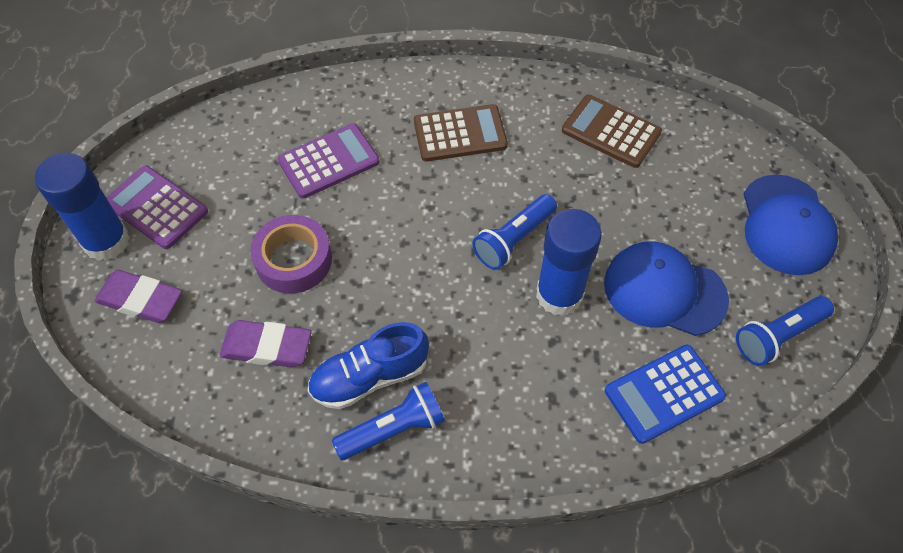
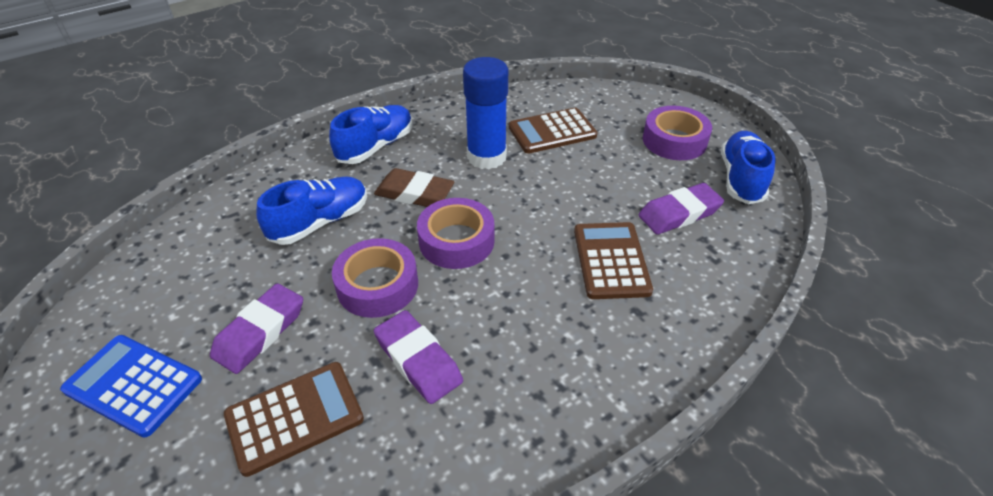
blue cap: 2 -> 0
blue flashlight: 3 -> 0
blue glue stick: 2 -> 1
blue shoe: 1 -> 3
brown calculator: 2 -> 3
brown eraser: 0 -> 1
purple calculator: 2 -> 0
purple eraser: 2 -> 3
purple tape: 1 -> 3

